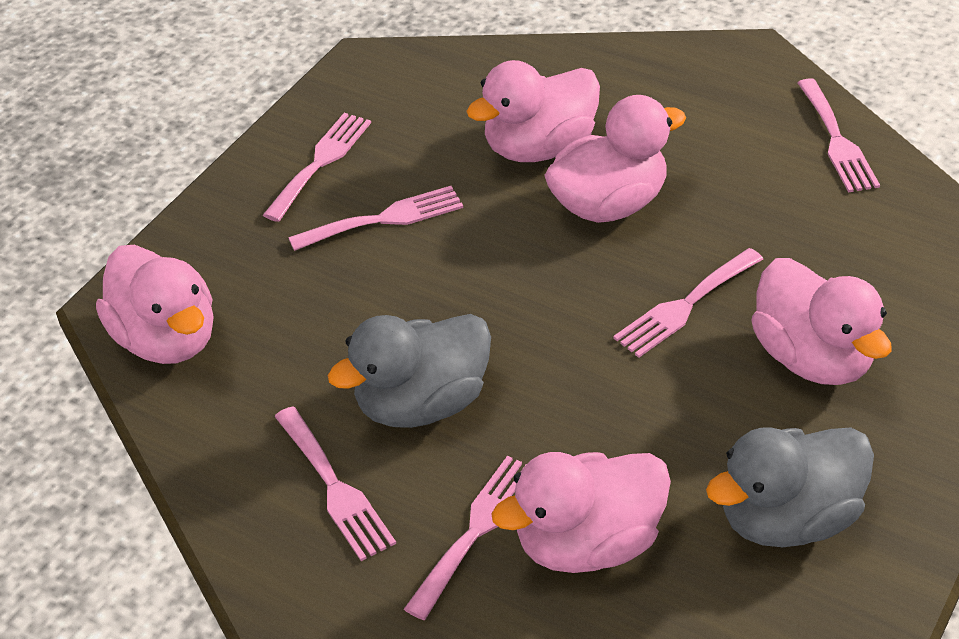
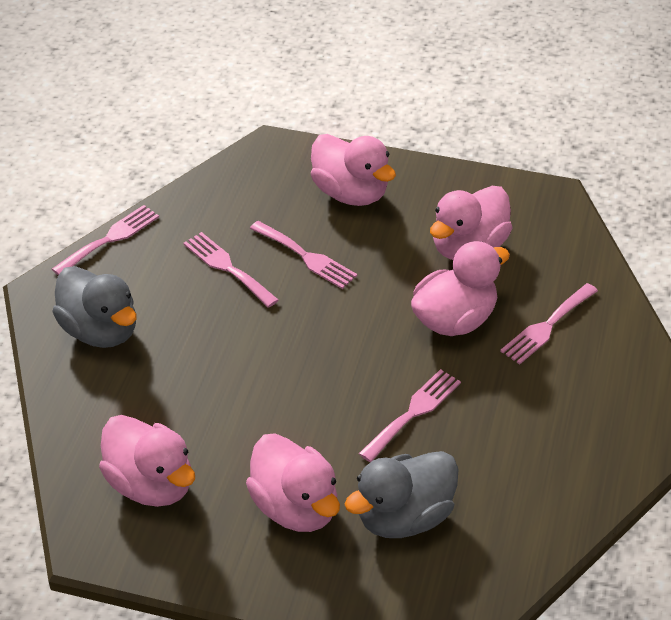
pink fork: 6 -> 5

